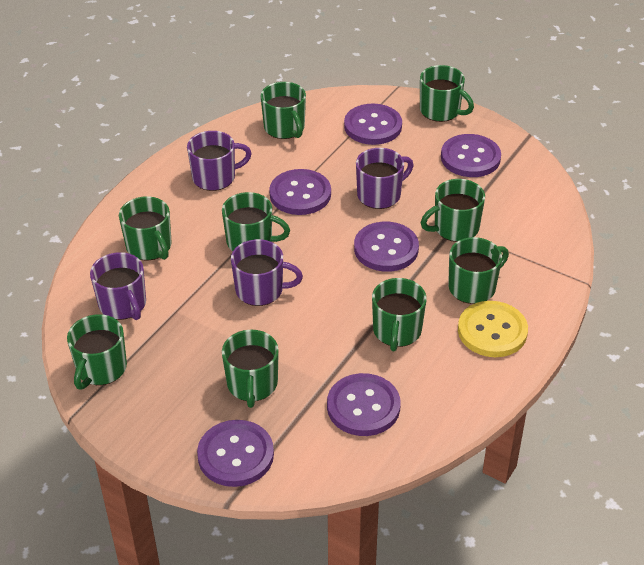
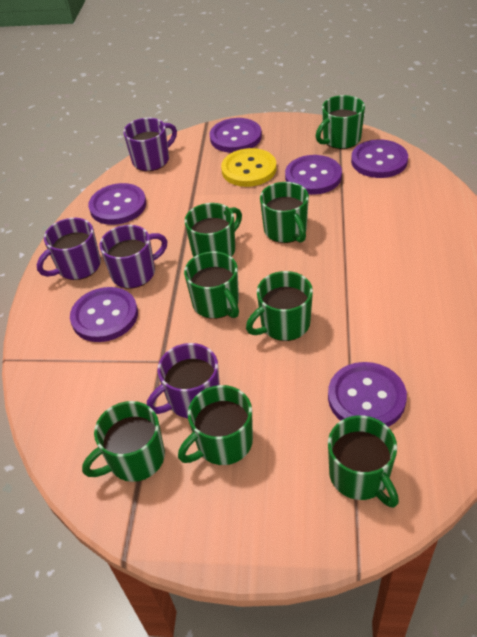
green mug: 9 -> 8

